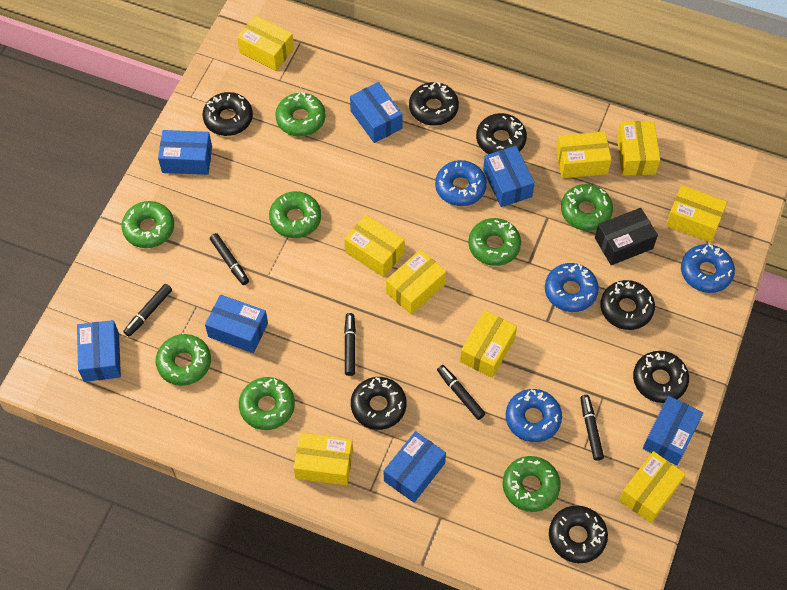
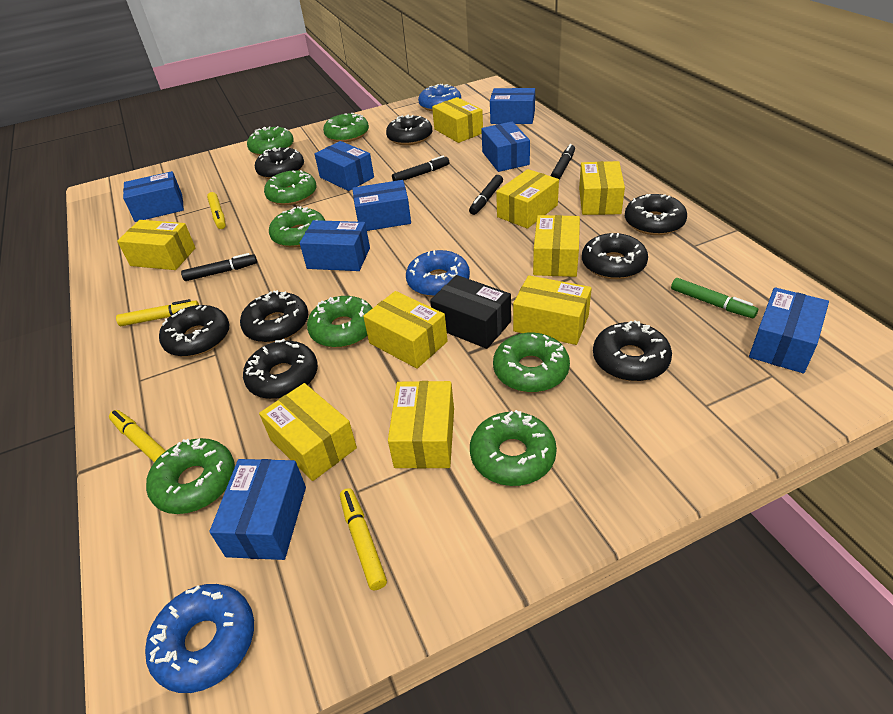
black donut: 7 -> 8
black marker: 5 -> 4
blue box: 7 -> 8
blue donut: 4 -> 3
green marker: 0 -> 1
yellow marker: 0 -> 4

